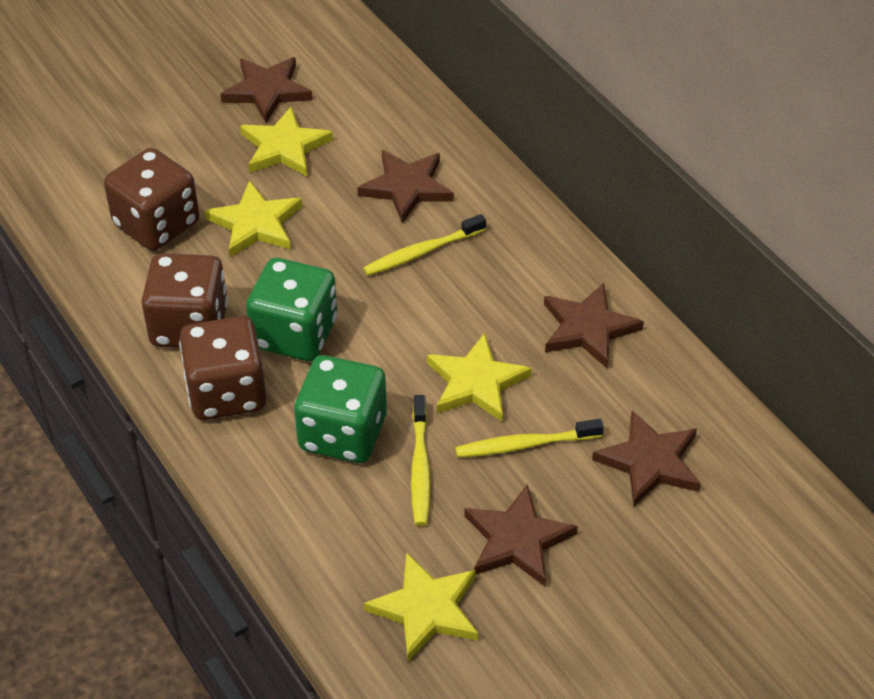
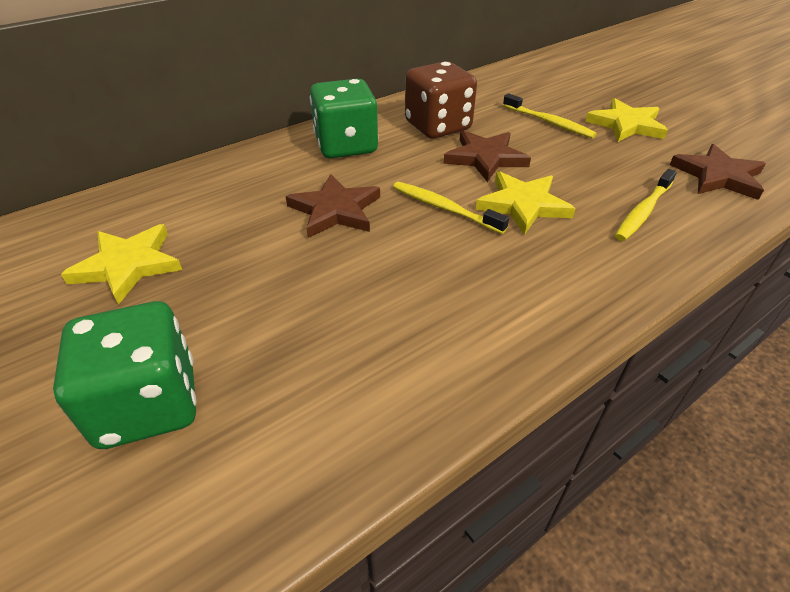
brown dice: 3 -> 1
brown star: 5 -> 3
yellow star: 4 -> 3

